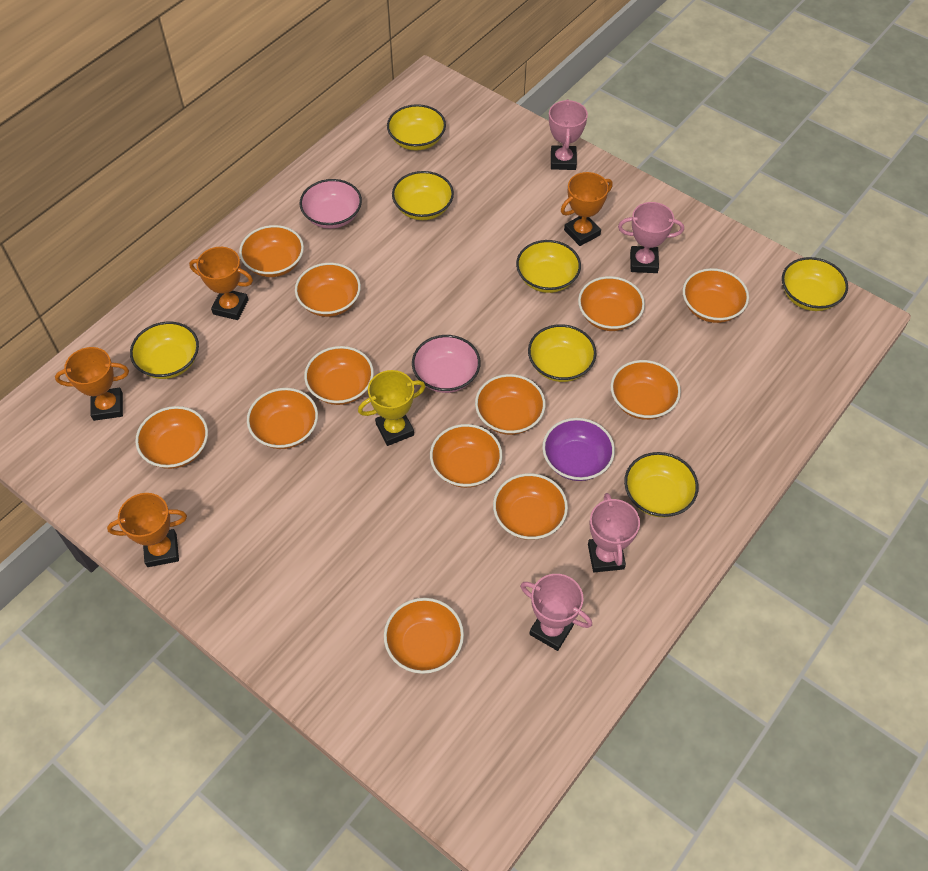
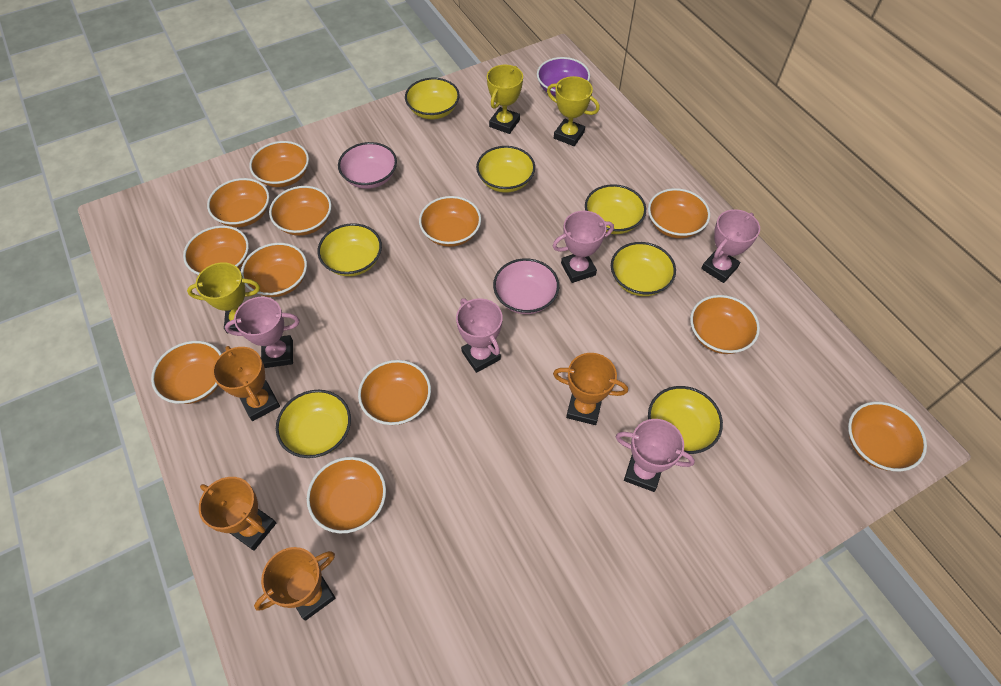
pink trophy: 4 -> 5
yellow trophy: 1 -> 3

